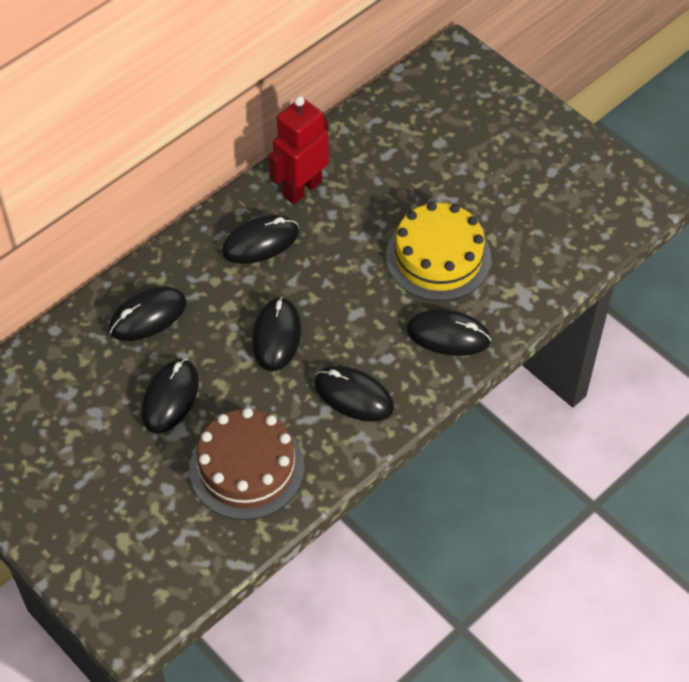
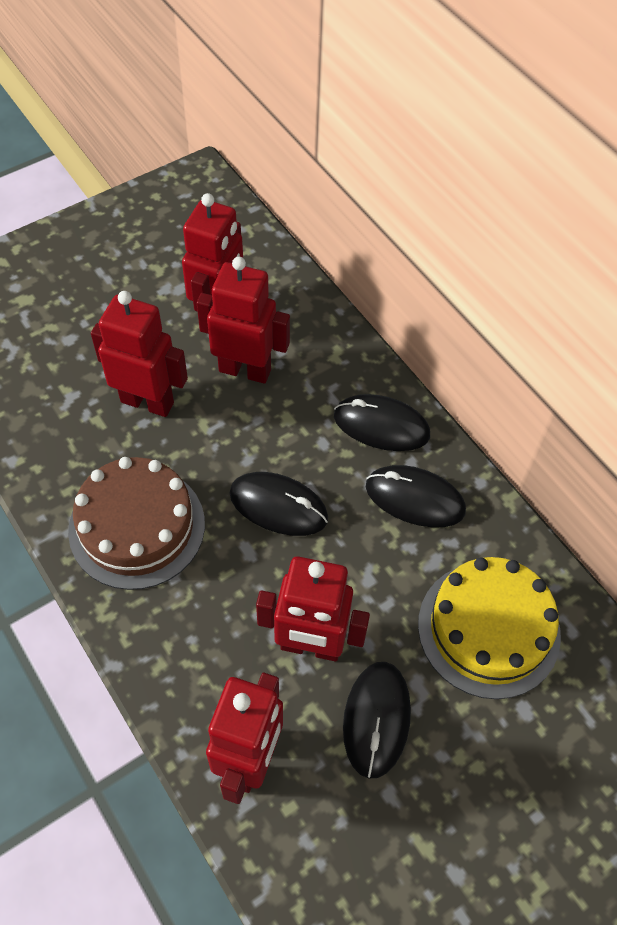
black mouse: 6 -> 4
red robot: 1 -> 5

